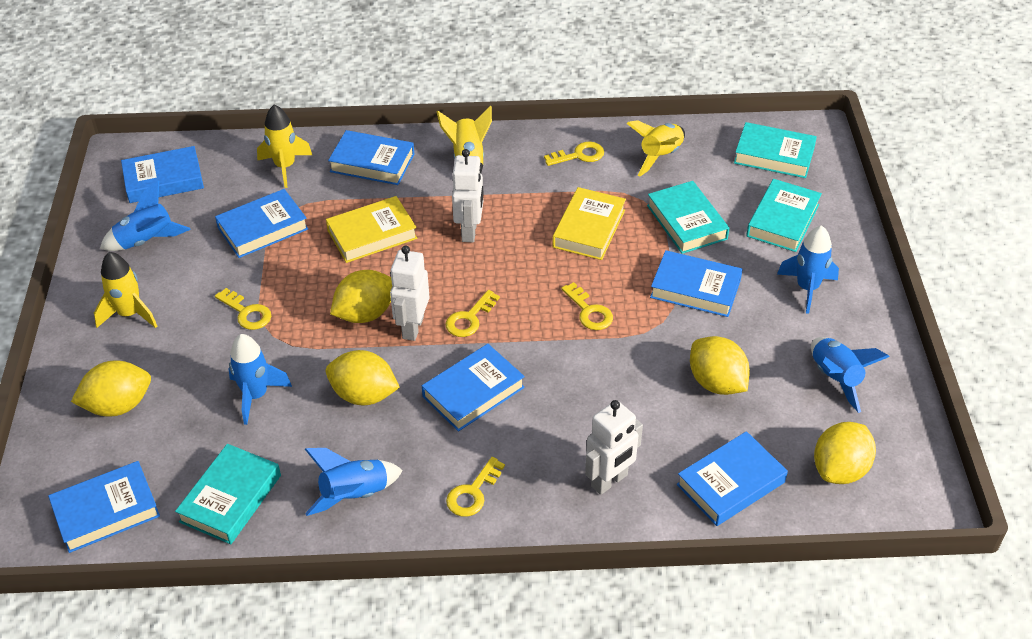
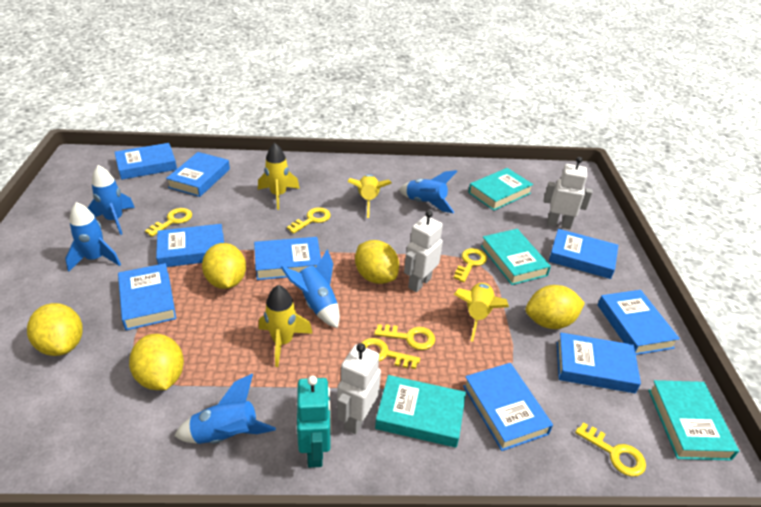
blue book: 7 -> 9
turquoise robot: 0 -> 1
yellow book: 2 -> 0
yellow key: 5 -> 6

